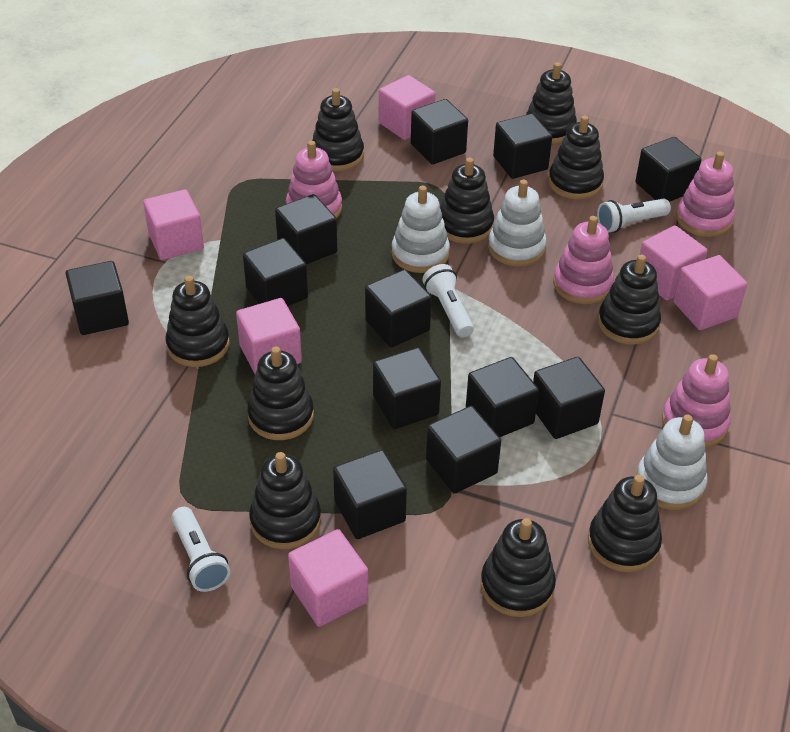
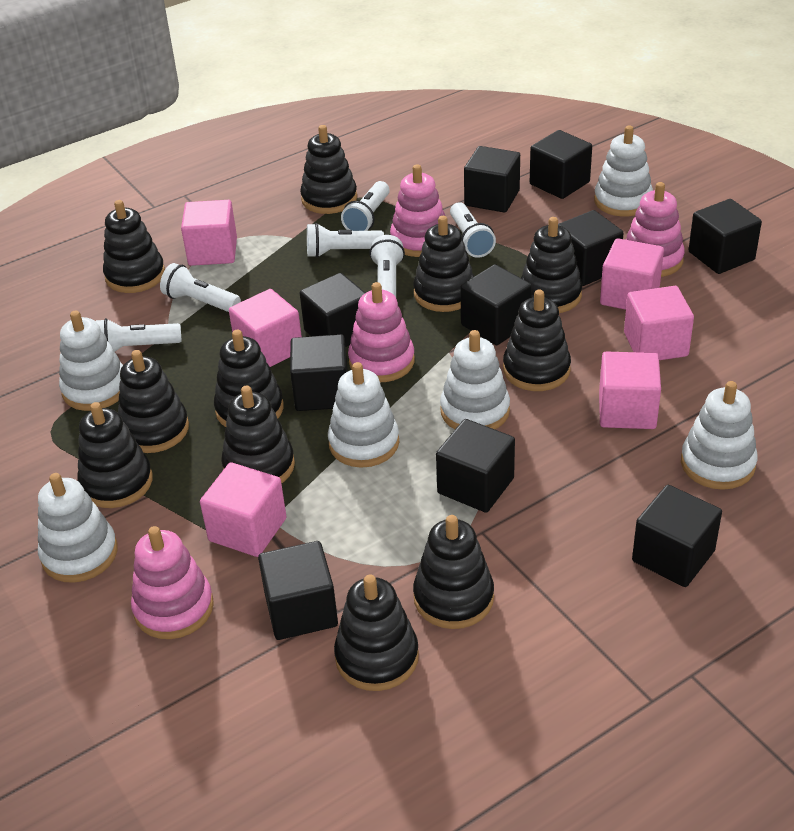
black cube: 12 -> 10
black stacking toy: 10 -> 11
white flashlight: 3 -> 6
white stacking toy: 3 -> 6

